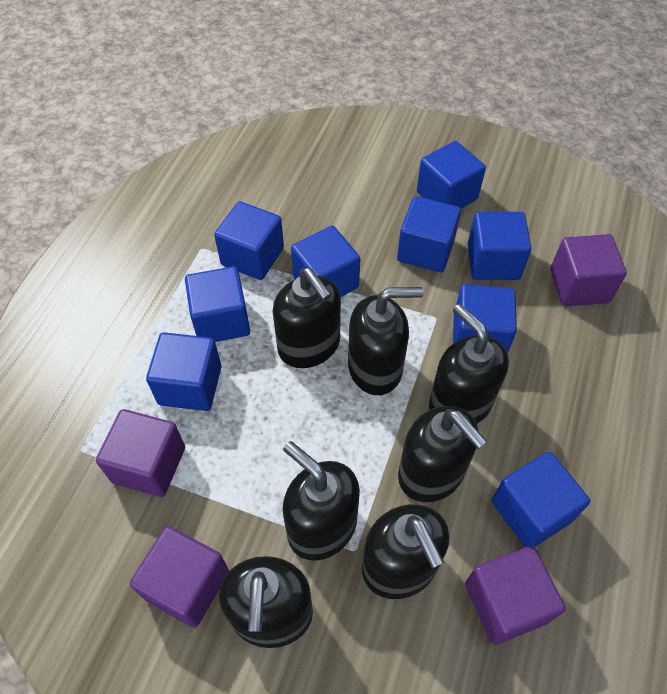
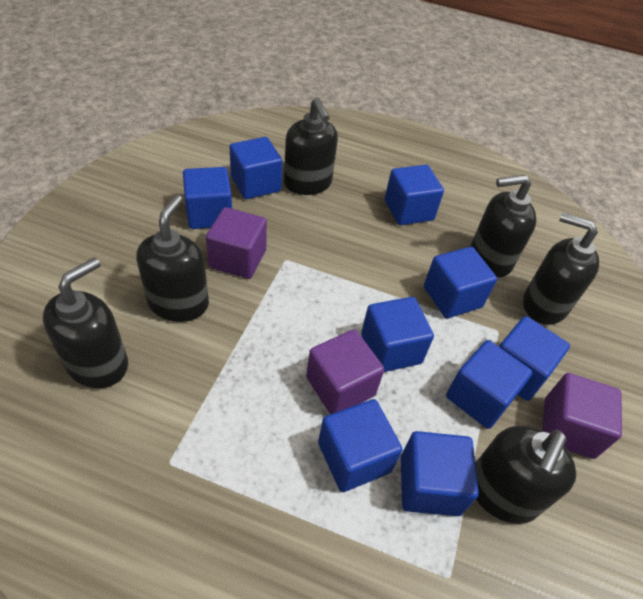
black soap dispenser: 7 -> 6
purple cube: 4 -> 3

